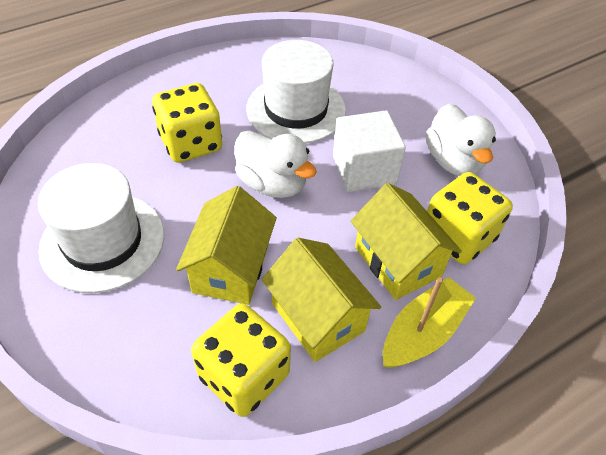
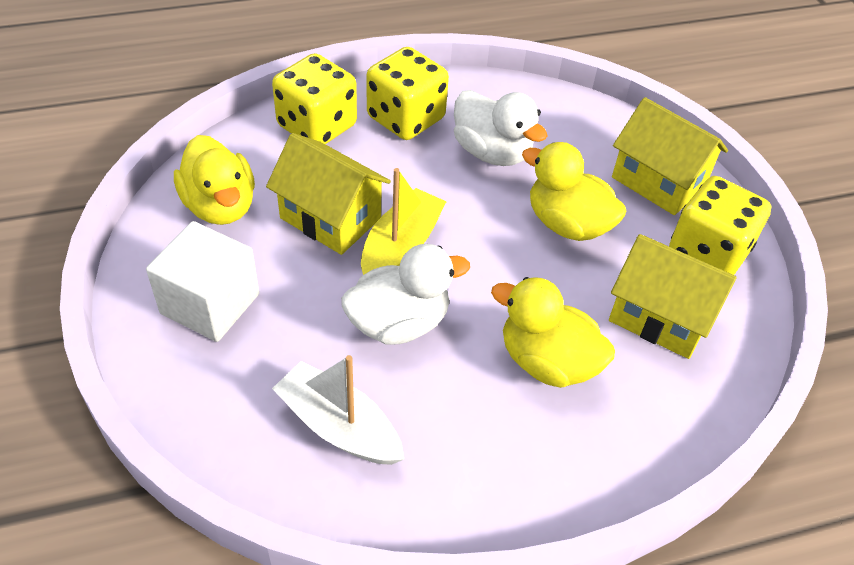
white boat: 0 -> 1
white hat: 2 -> 0
yellow duck: 0 -> 3

